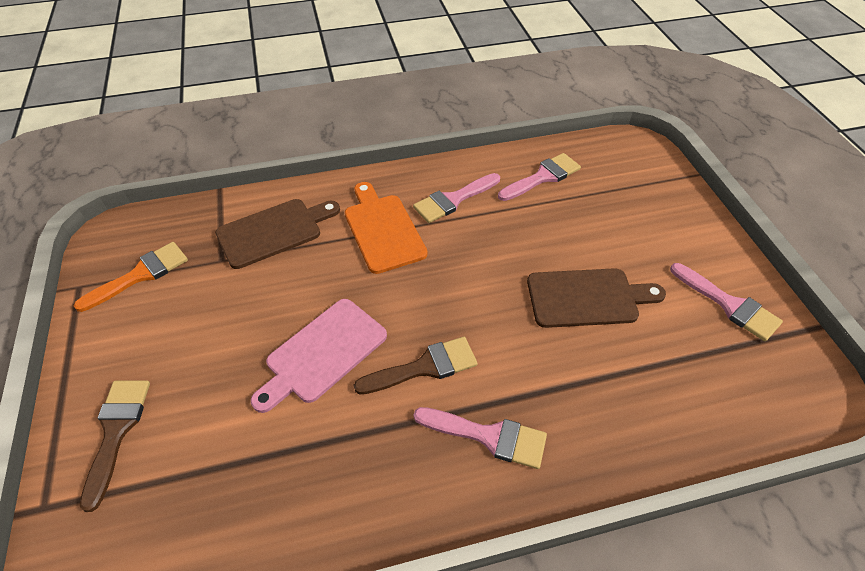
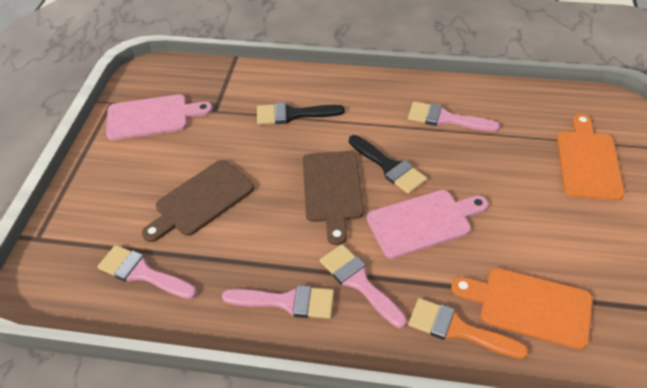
black brush: 0 -> 2
brown brush: 2 -> 0
orange cutting board: 1 -> 2
pink cutting board: 1 -> 2

